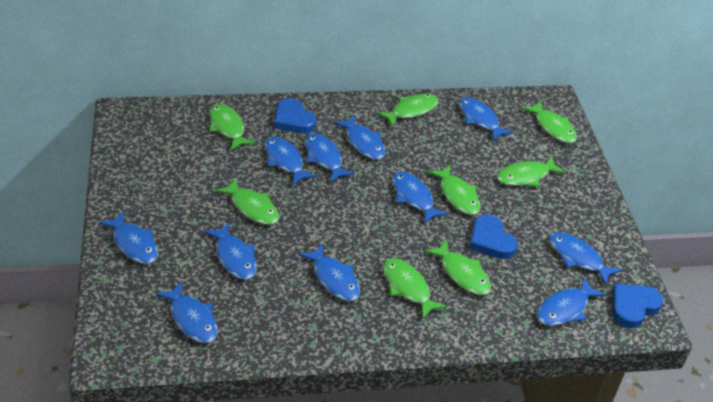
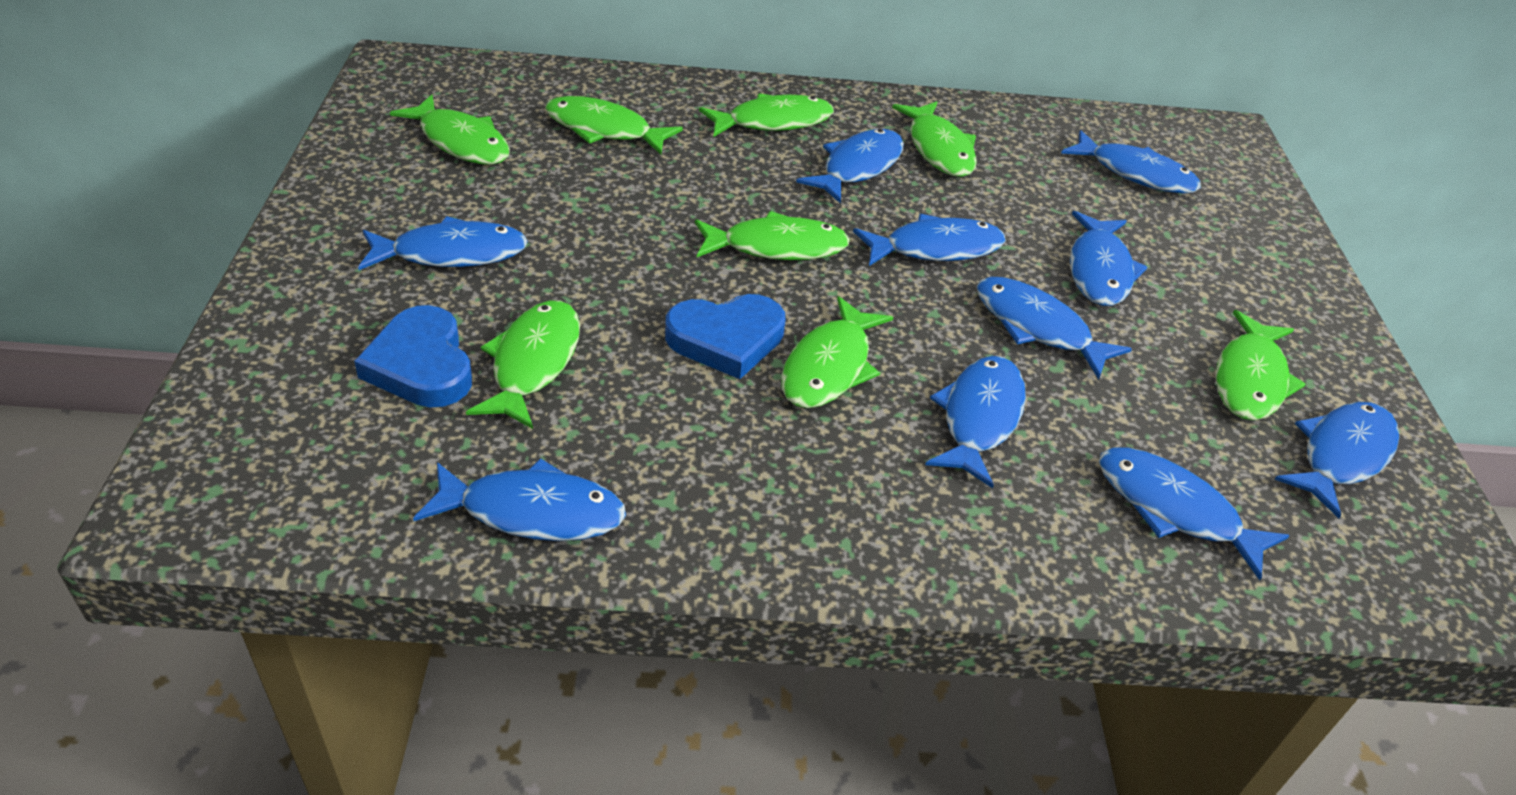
blue fish: 11 -> 10
blue heart: 3 -> 2

